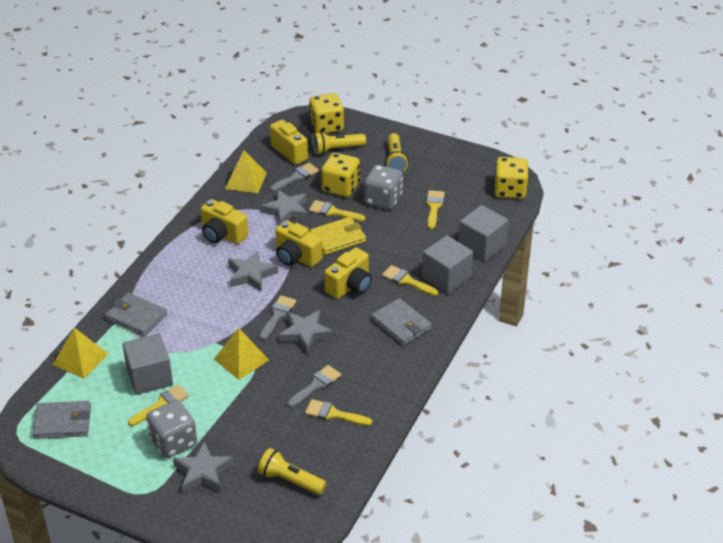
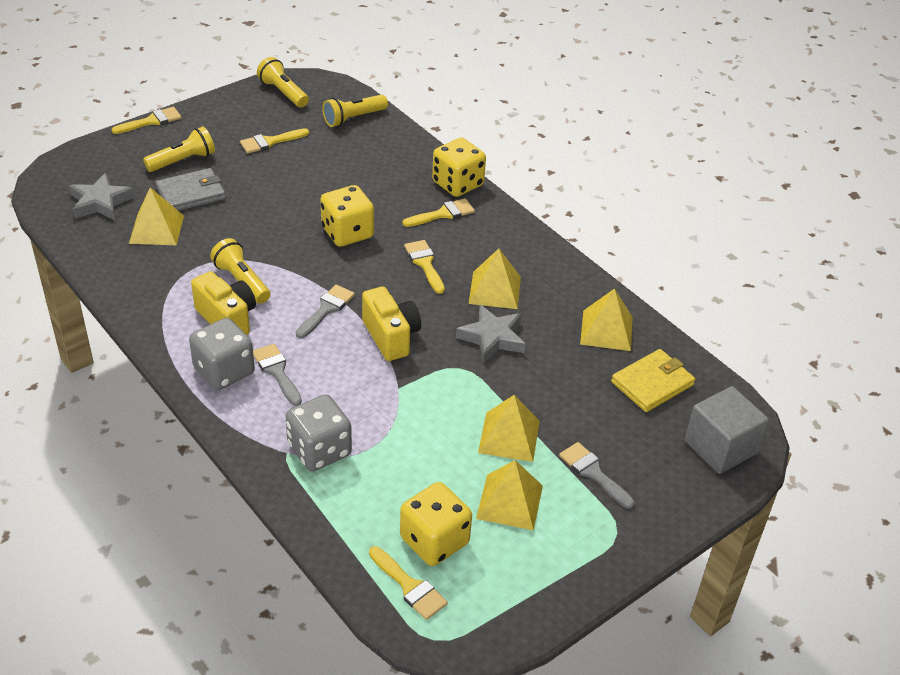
grey cube: 3 -> 1
grey star: 4 -> 2
grey wallet: 3 -> 1
yellow camera: 4 -> 2
yellow flashlight: 3 -> 4
yellow pyramid: 3 -> 5

